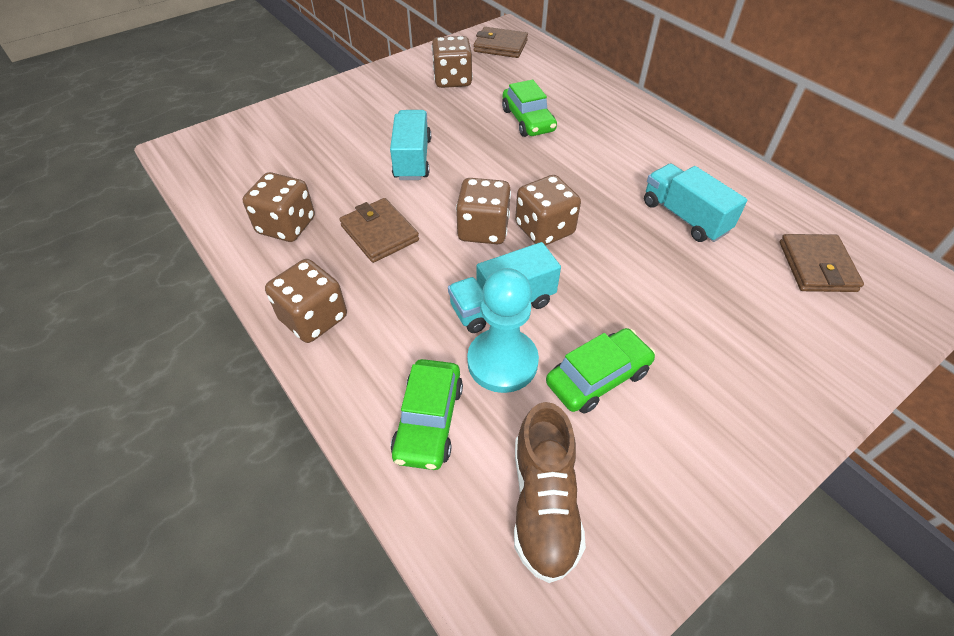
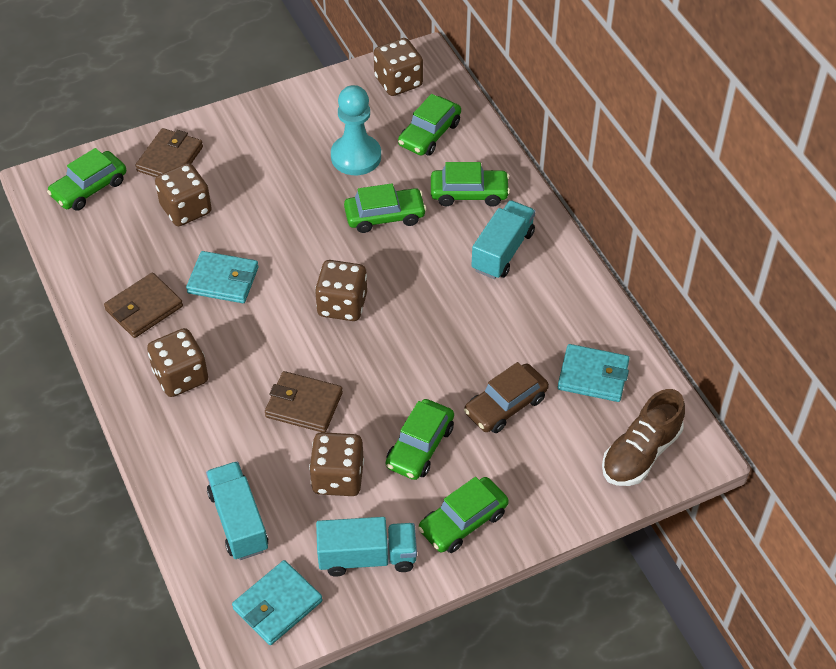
brown car: 0 -> 1
green car: 3 -> 6
turquoise wallet: 0 -> 3

